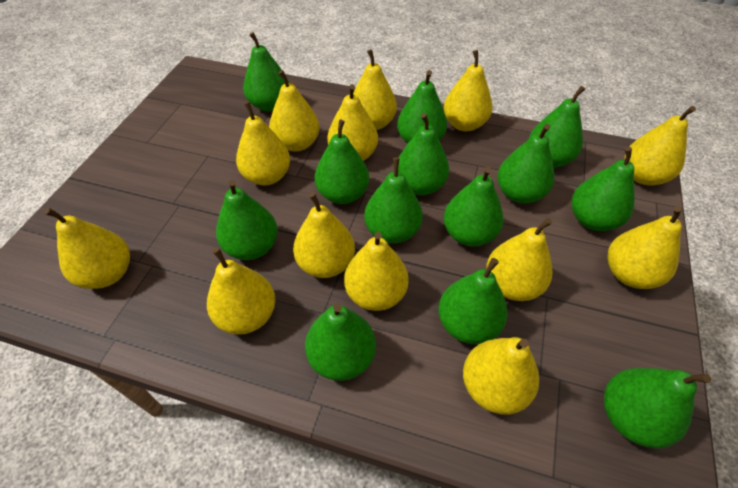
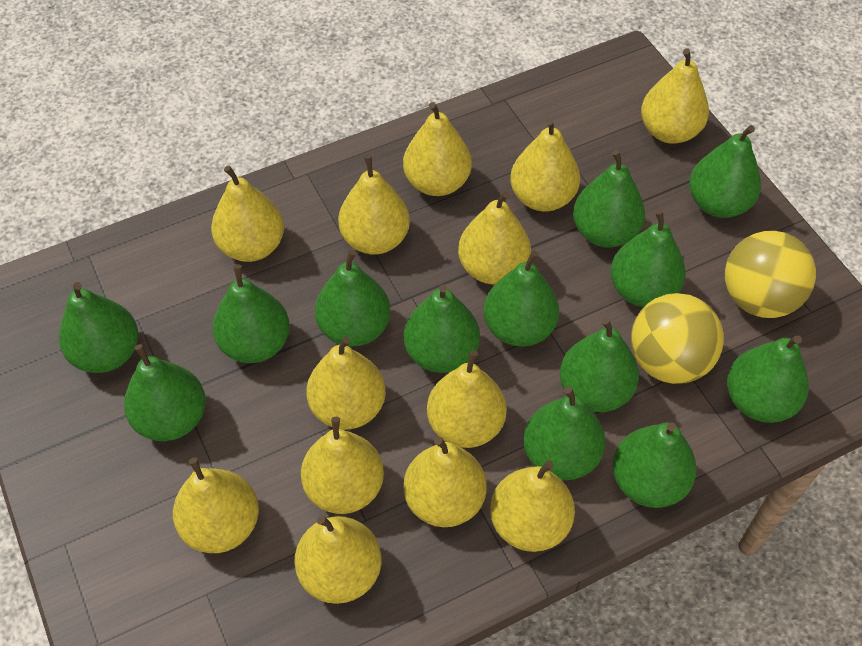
yellow ball: 0 -> 2

